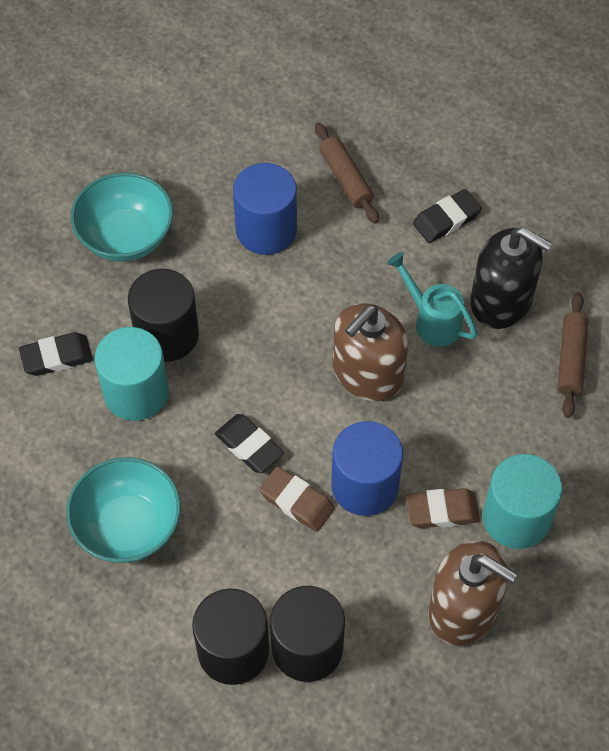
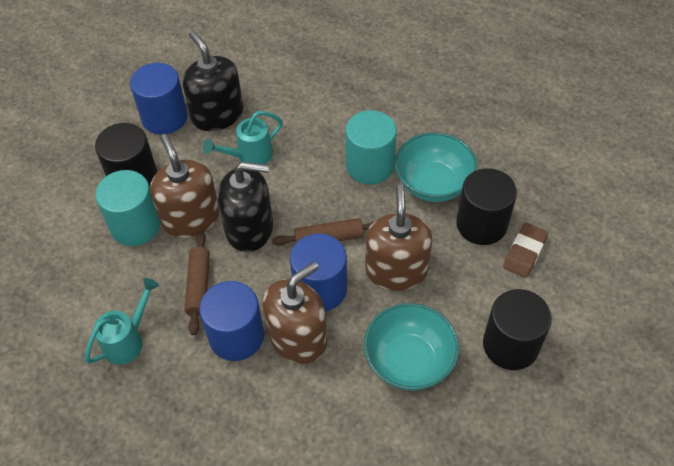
black eraser: 3 -> 0
black soap dispenser: 1 -> 2
blue cylinder: 2 -> 3
brown eraser: 2 -> 1
brown soap dispenser: 2 -> 3
turquoise watering can: 1 -> 2

